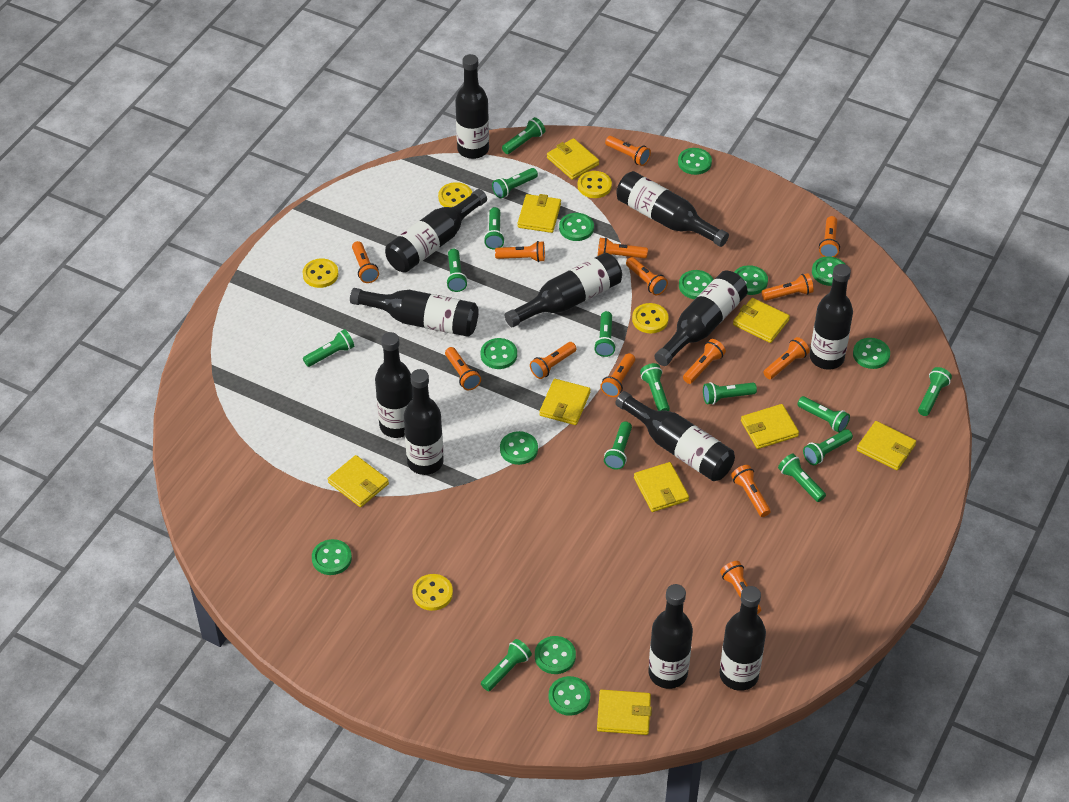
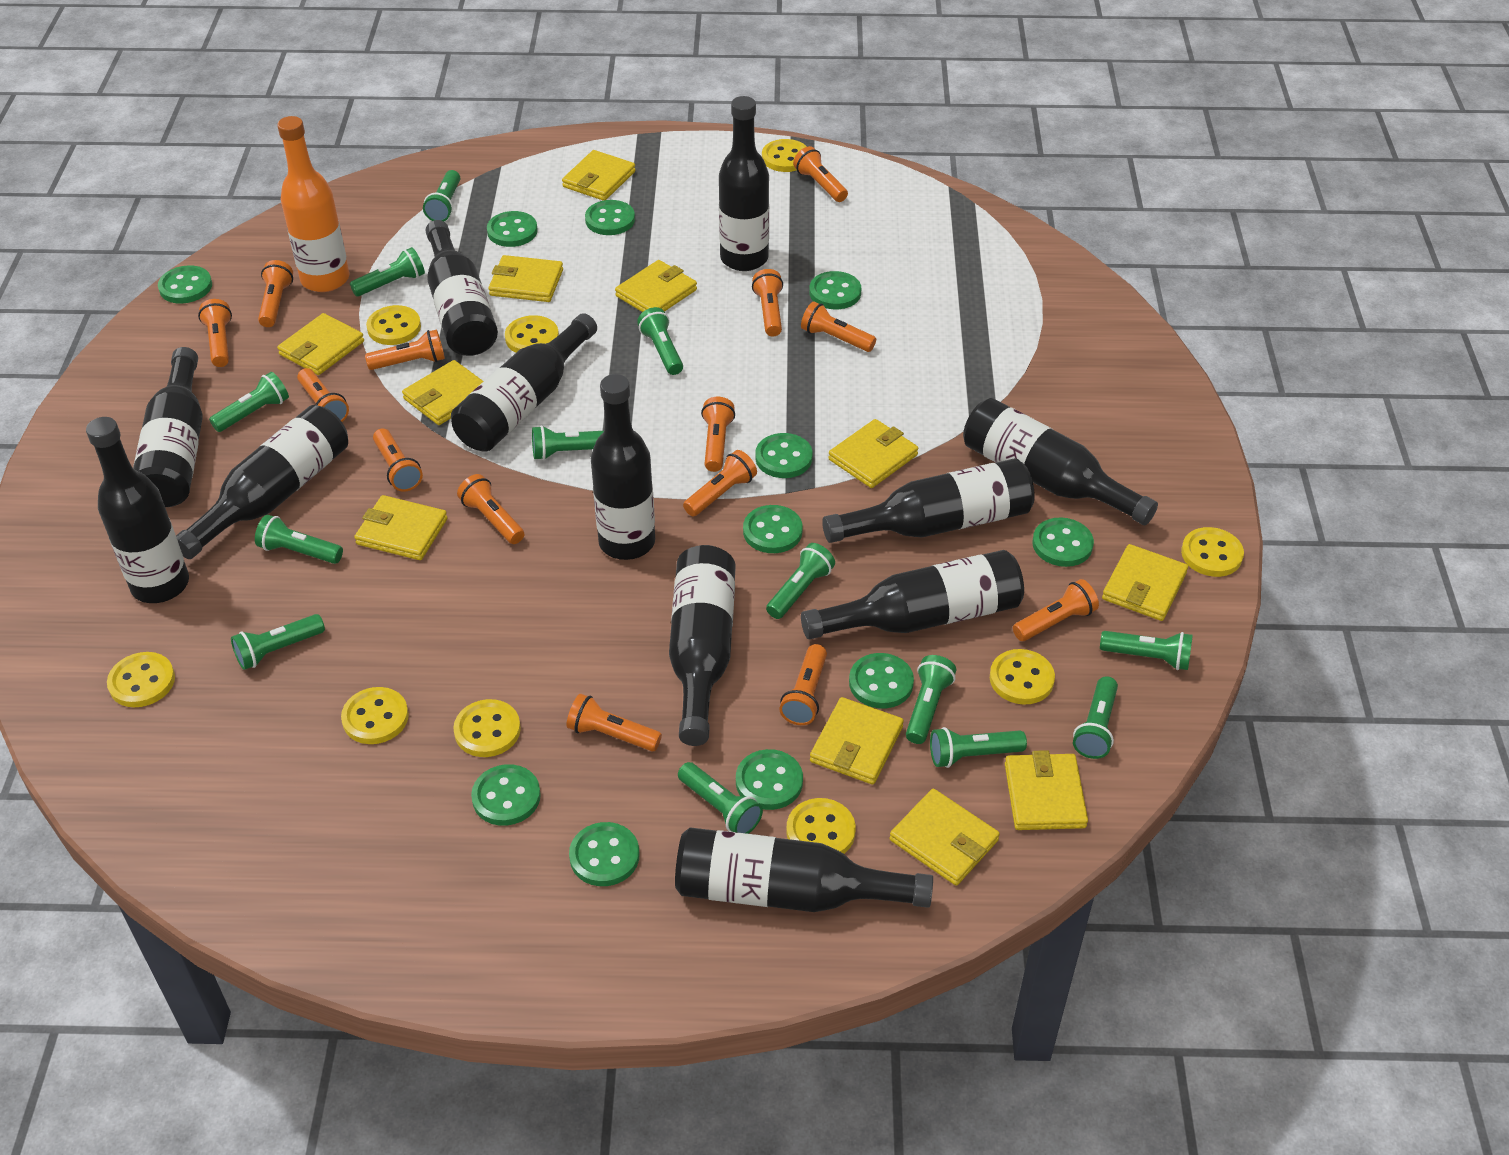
green flashlight: 14 -> 13
orange bottle: 0 -> 1
yellow button: 5 -> 9
yellow wallet: 9 -> 11

